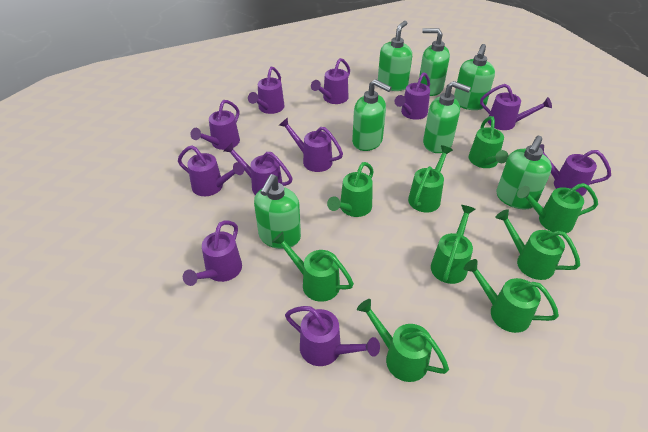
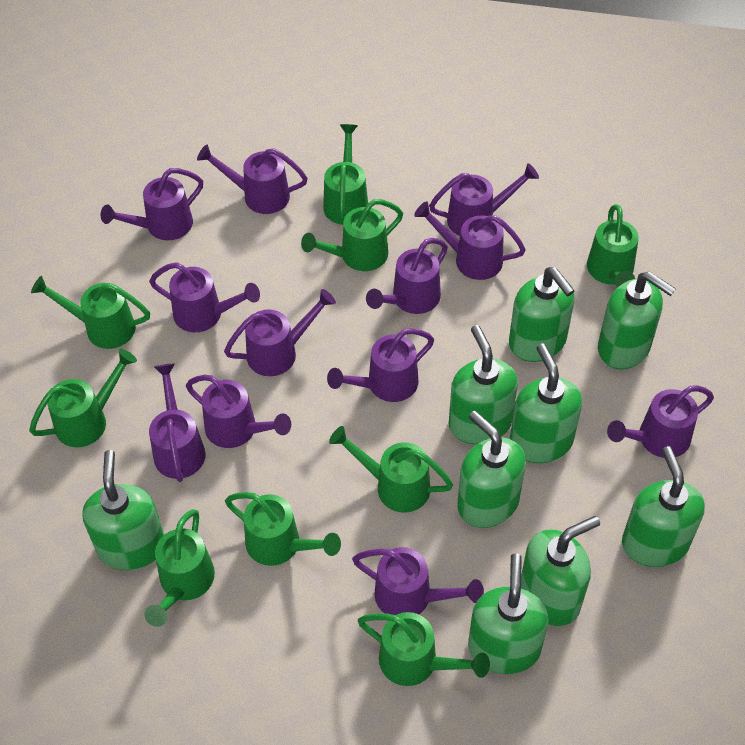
green soap dispenser: 7 -> 9
purple watering can: 11 -> 12

